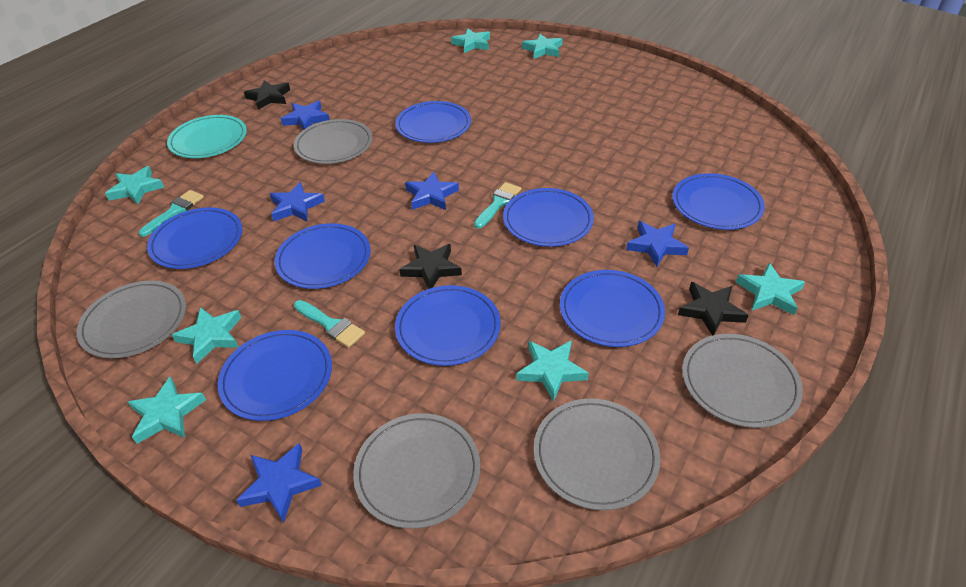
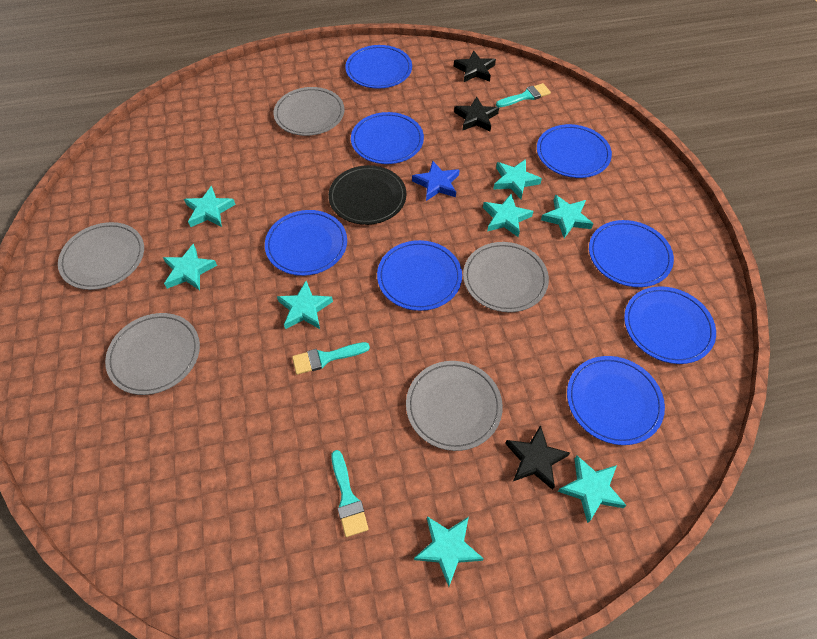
black plate: 0 -> 1
blue star: 5 -> 1
turquoise plate: 1 -> 0
turquoise star: 7 -> 8

